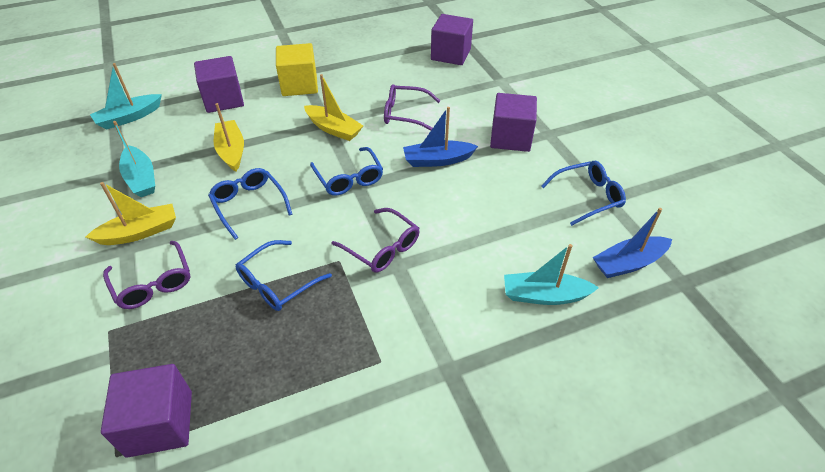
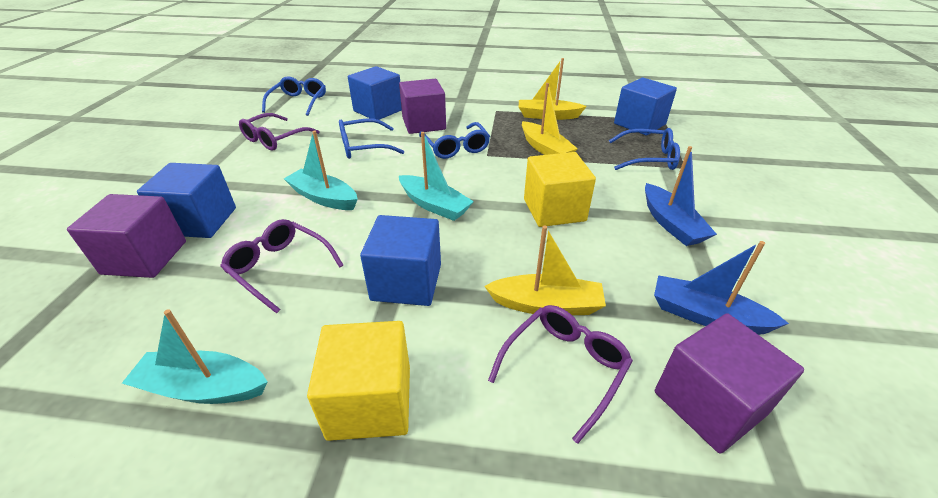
blue cube: 0 -> 4
purple cube: 4 -> 3
yellow cube: 1 -> 2

